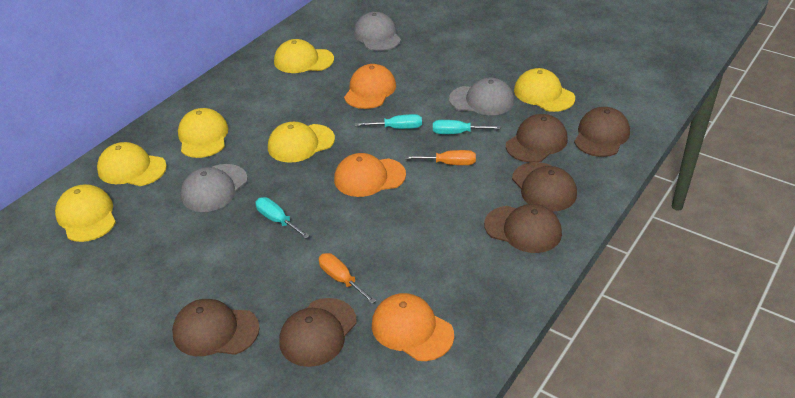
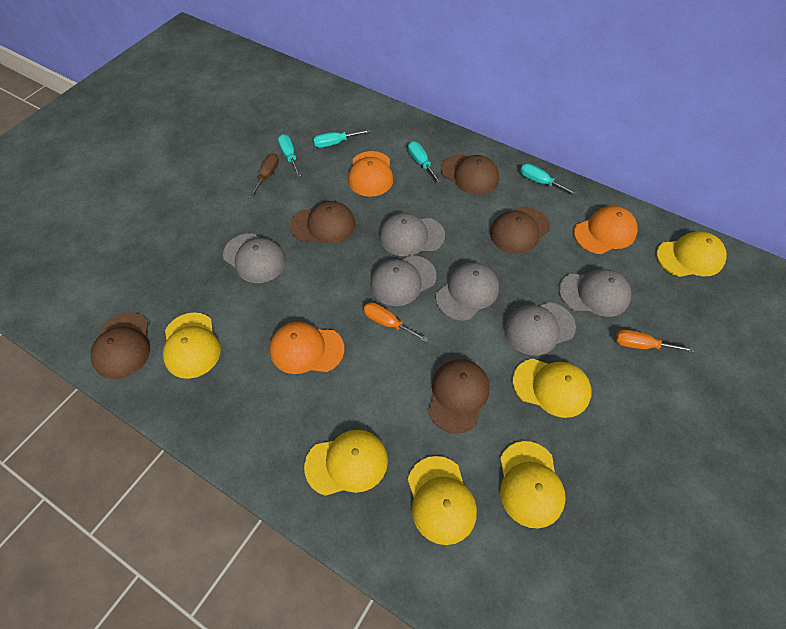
brown cap: 6 -> 5
brown screwdriver: 0 -> 1
grey cap: 3 -> 6
turquoise screwdriver: 3 -> 4

